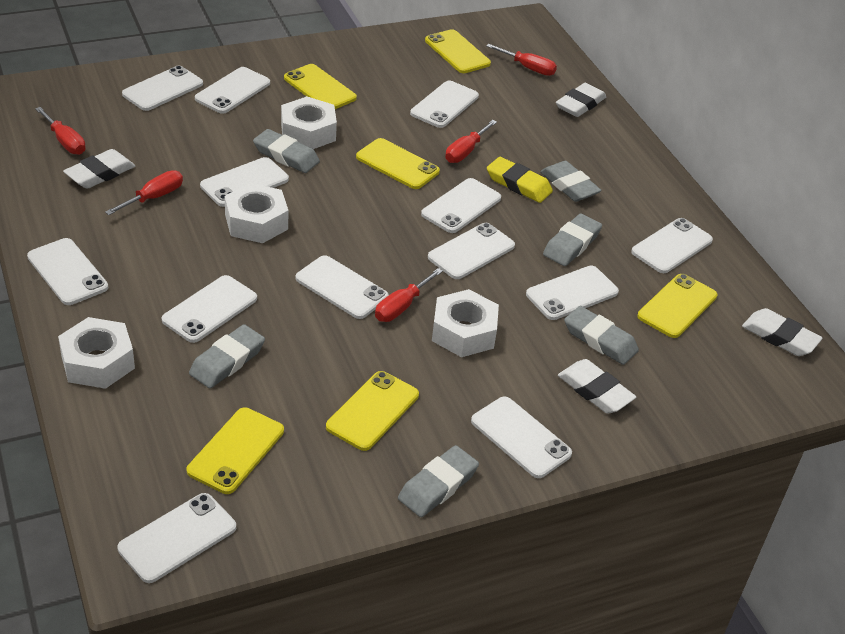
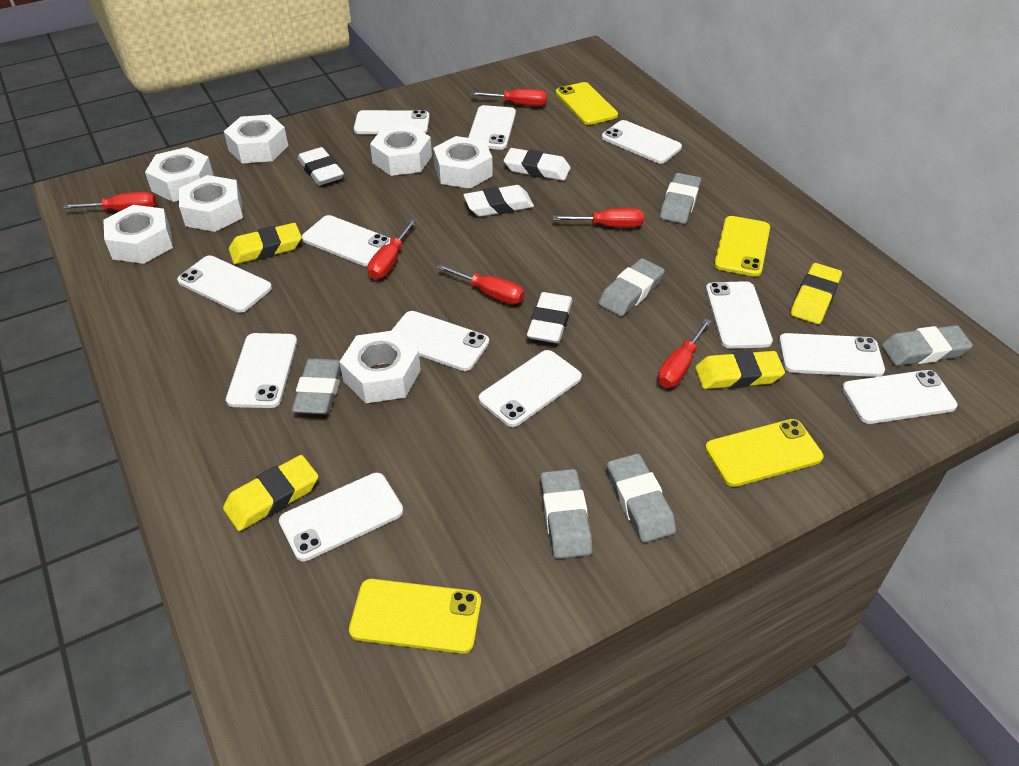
red screwdriver: 5 -> 6
white nut: 4 -> 7
white phone: 13 -> 12
yellow eraser: 1 -> 4
yellow phone: 6 -> 4

